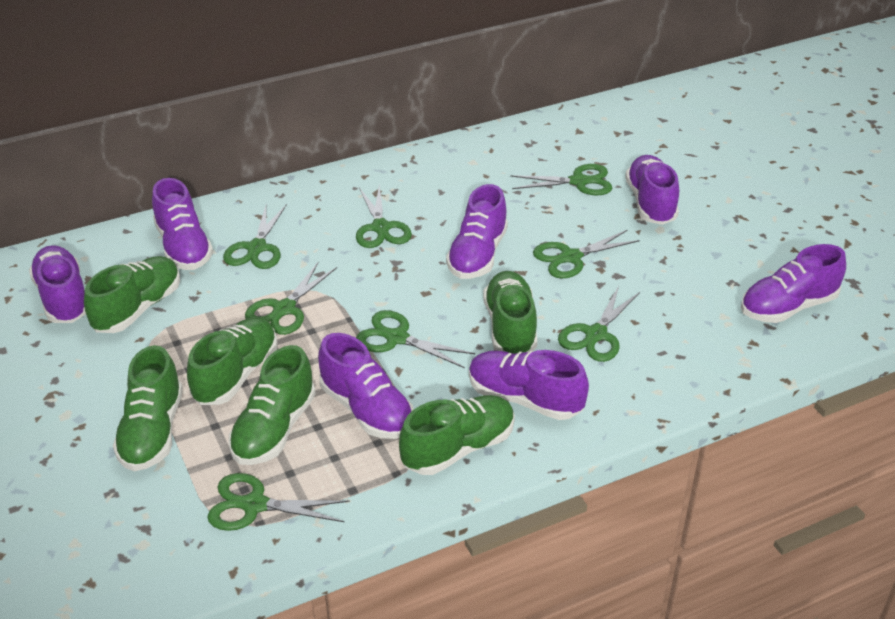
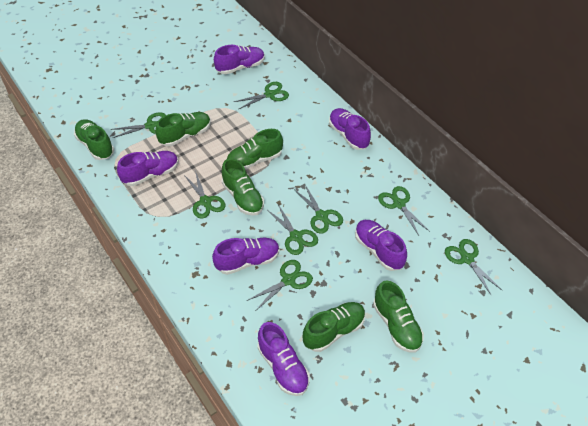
purple shoe: 7 -> 6

